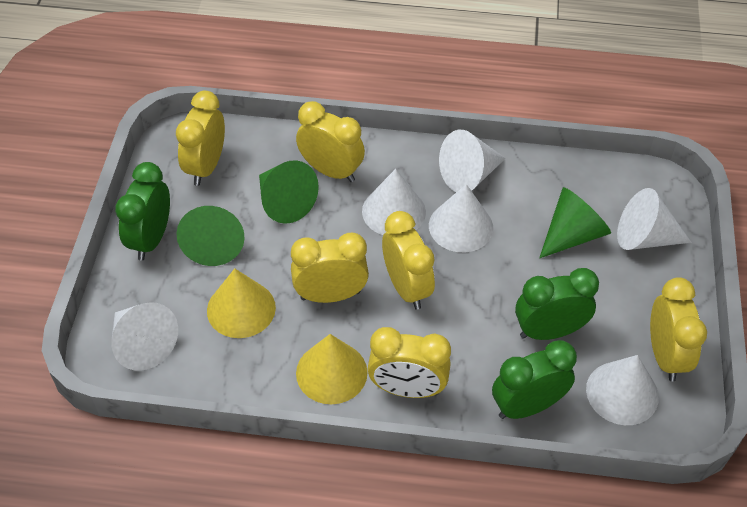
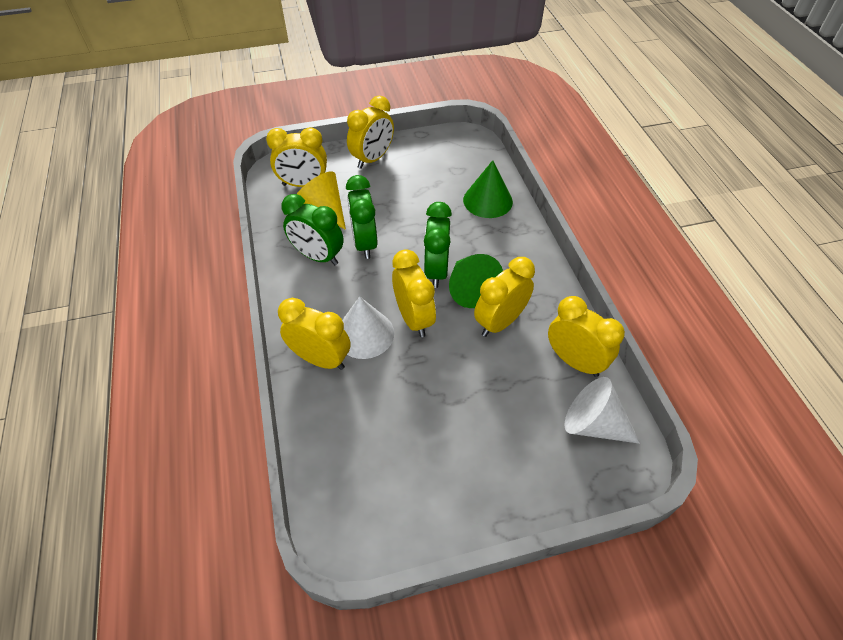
green cone: 3 -> 2
white cone: 6 -> 2
yellow cone: 2 -> 1

